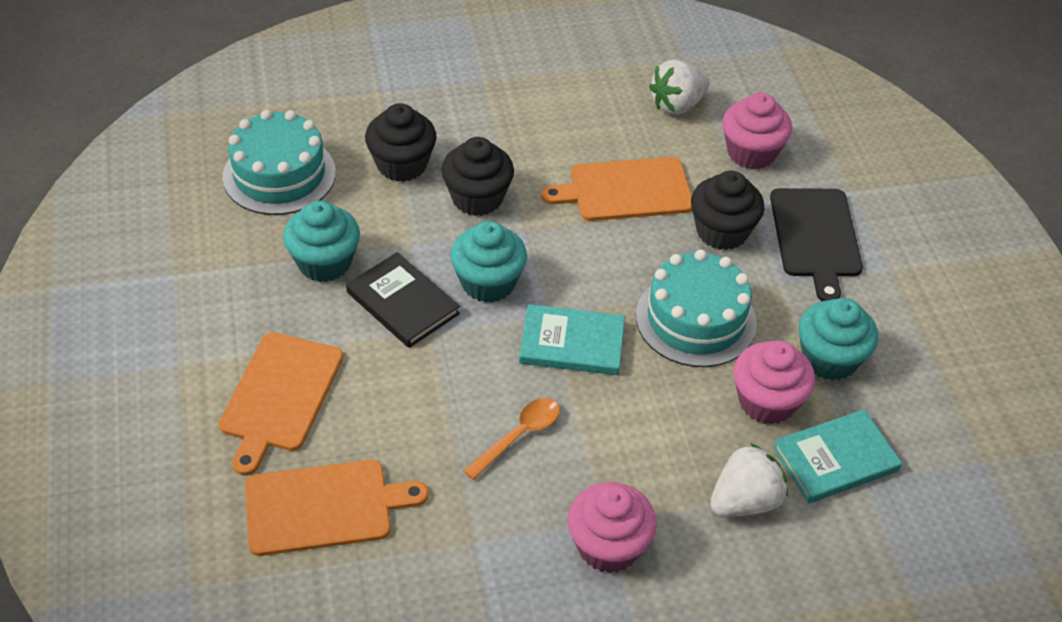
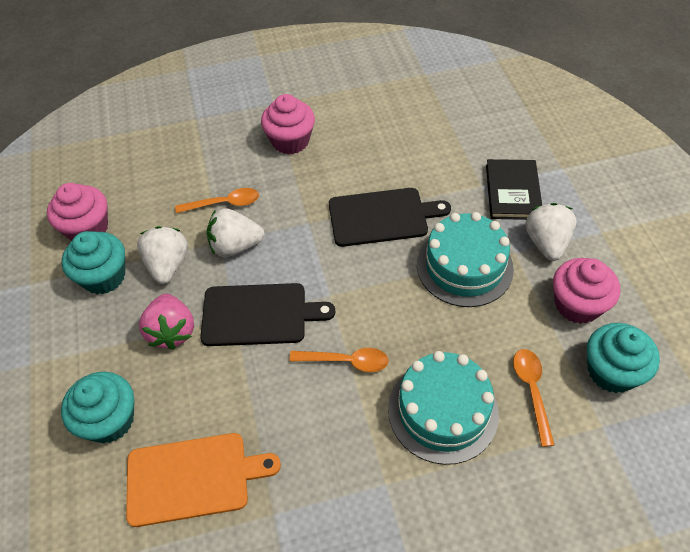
black cupcake: 3 -> 0
black cutting board: 1 -> 2
orange cutting board: 3 -> 1
orange spoon: 1 -> 3
pink strawberry: 0 -> 1
turquoise book: 2 -> 0
white strawberry: 2 -> 3

